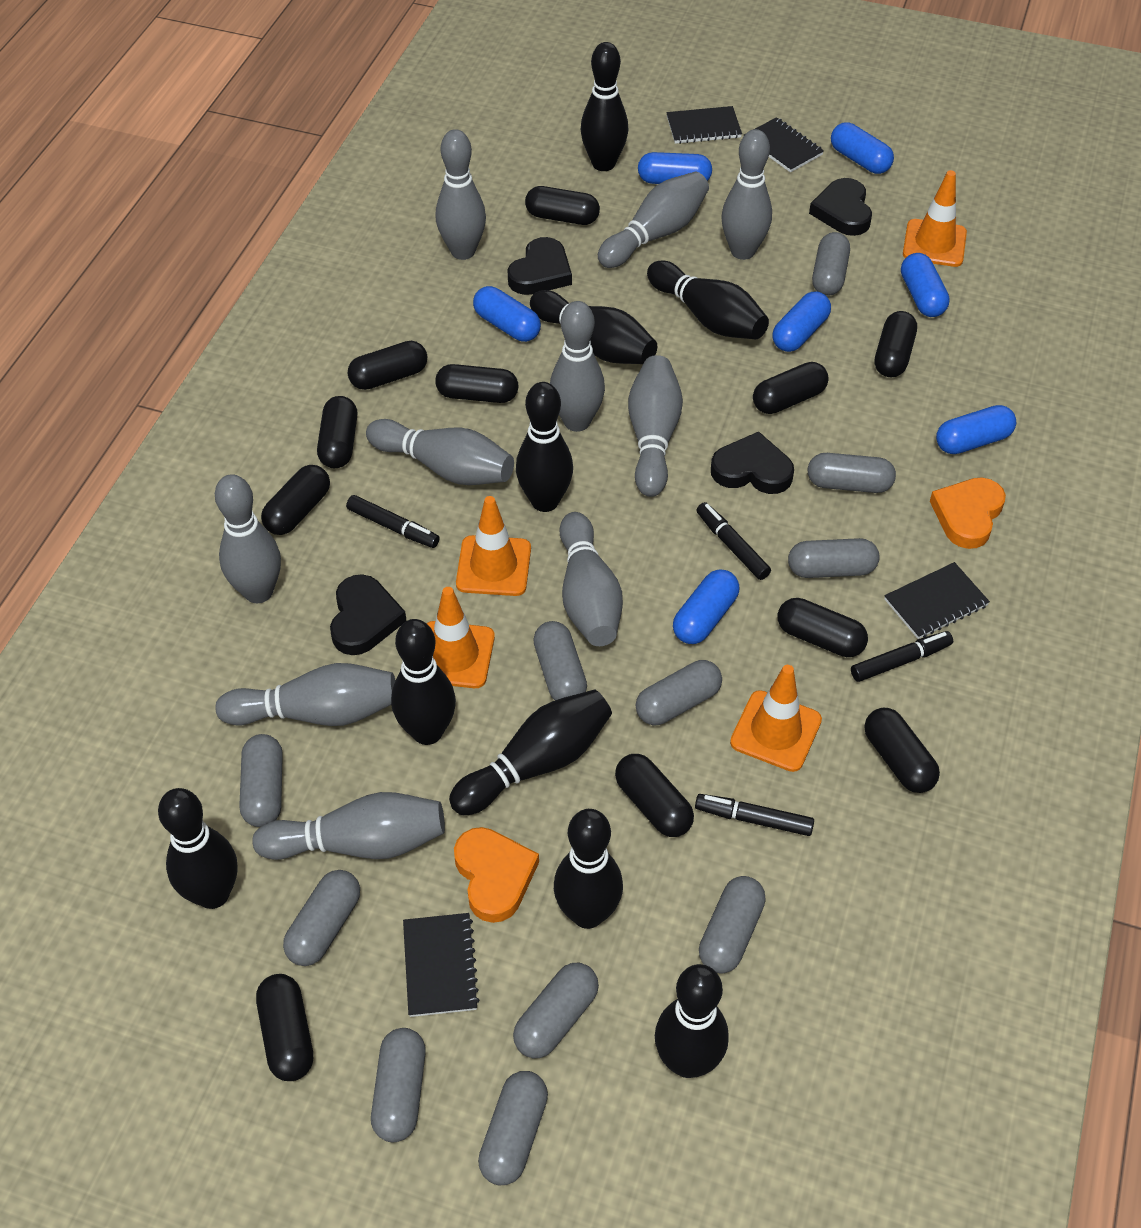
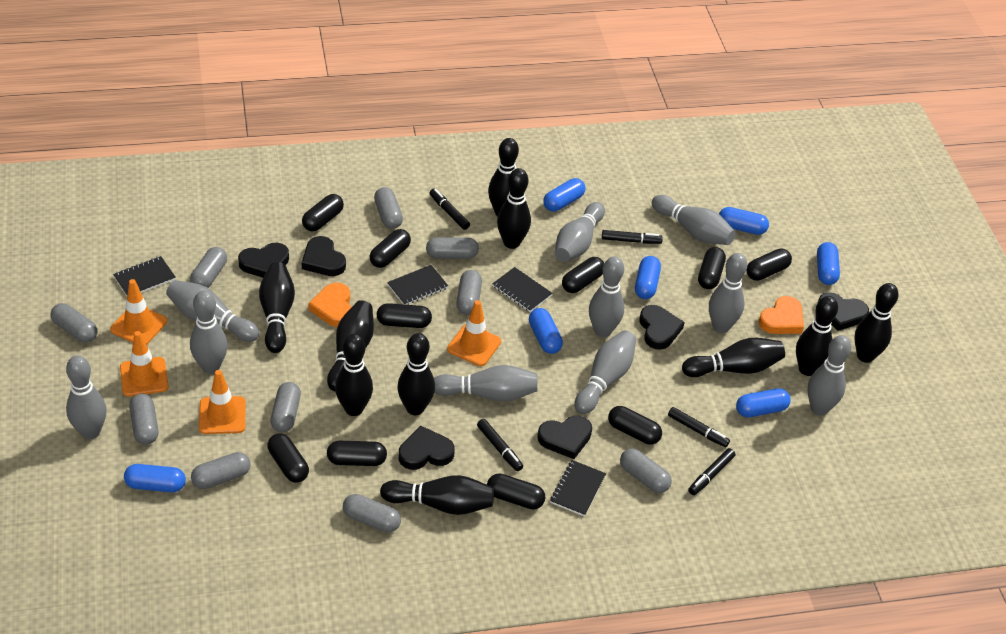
black bowling pin: 9 -> 10
black capsule: 11 -> 10
black heart: 4 -> 6
black marker: 4 -> 5
grey capsule: 11 -> 10

